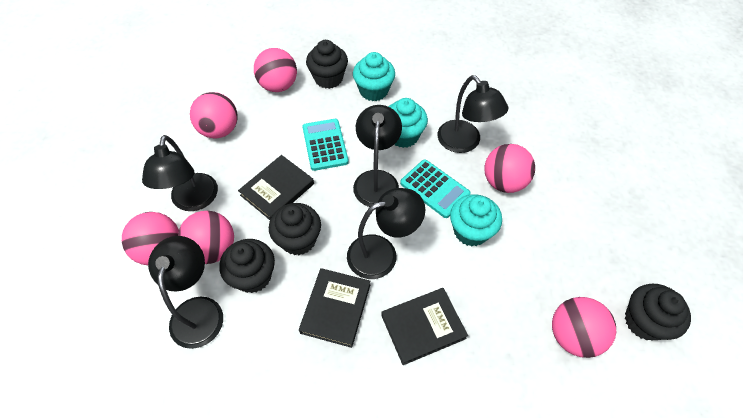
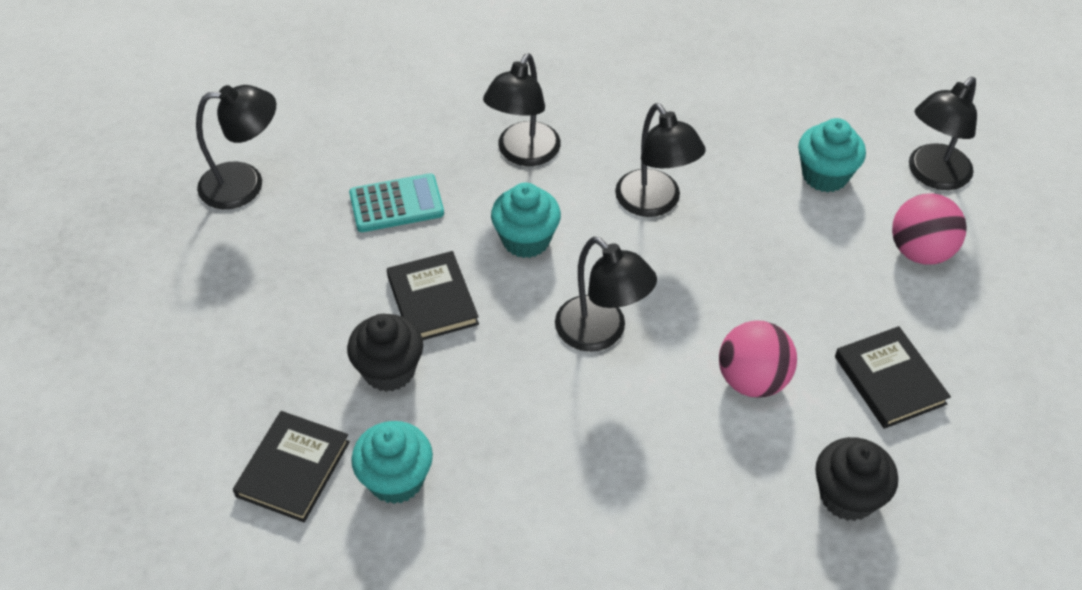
black cupcake: 4 -> 2
pink ball: 6 -> 2
turquoise calculator: 2 -> 1

